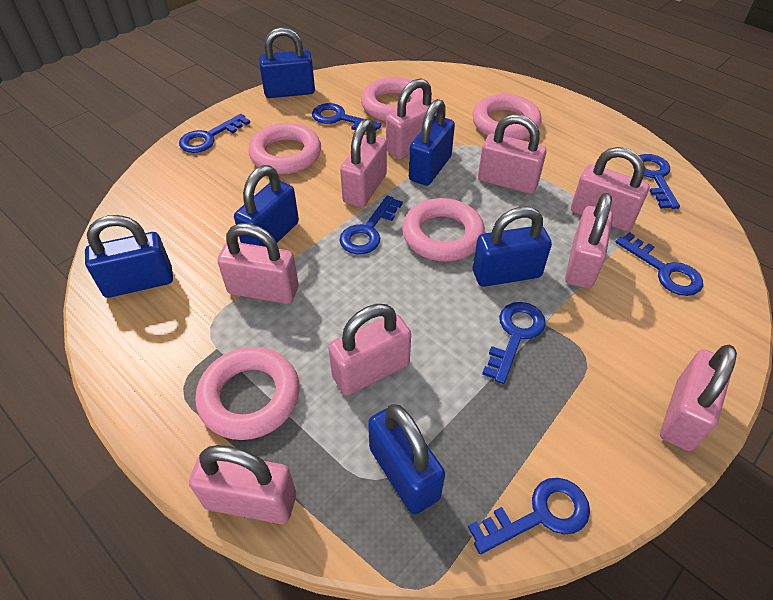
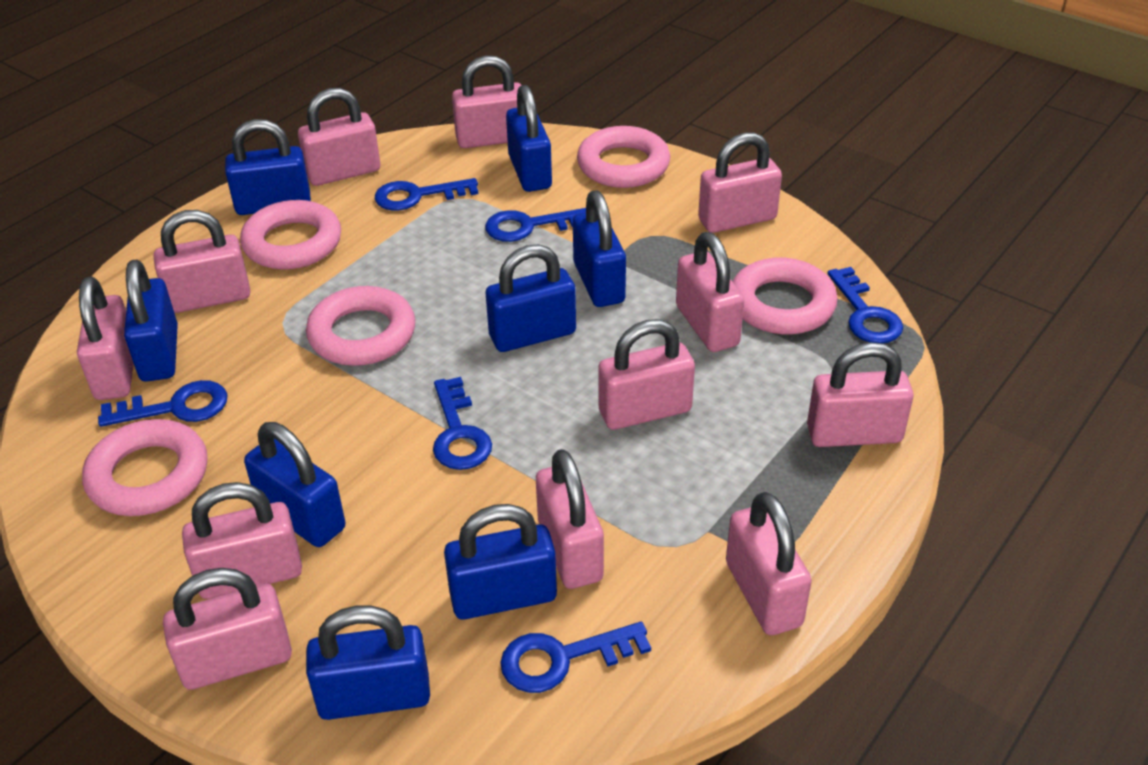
blue key: 7 -> 6
blue padlock: 6 -> 8
pink padlock: 9 -> 12

